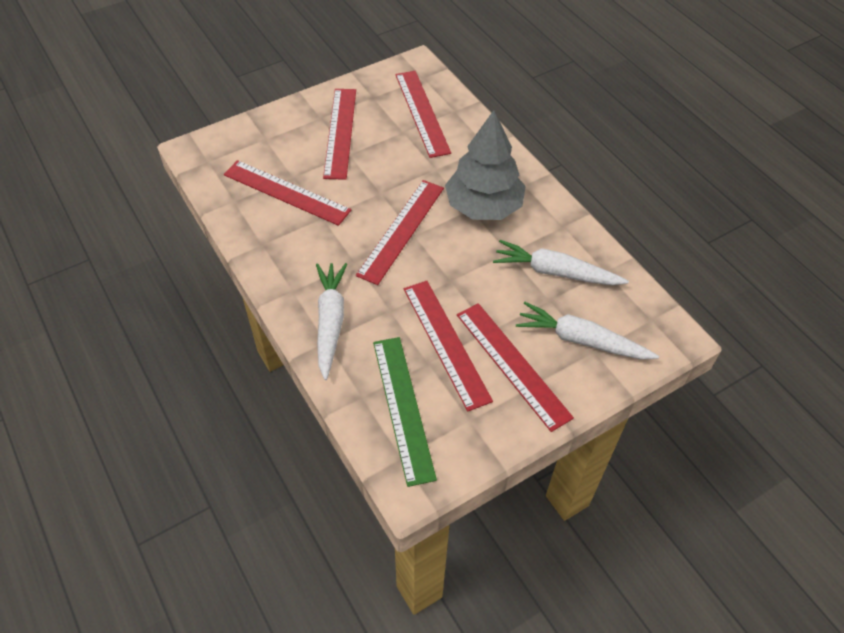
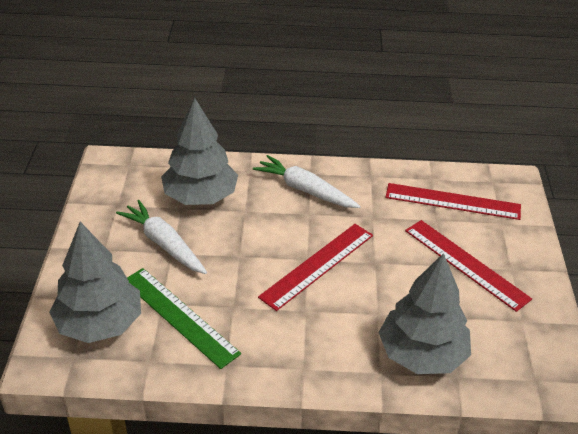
grey tree: 1 -> 3
red ruler: 6 -> 3
white carrot: 3 -> 2

